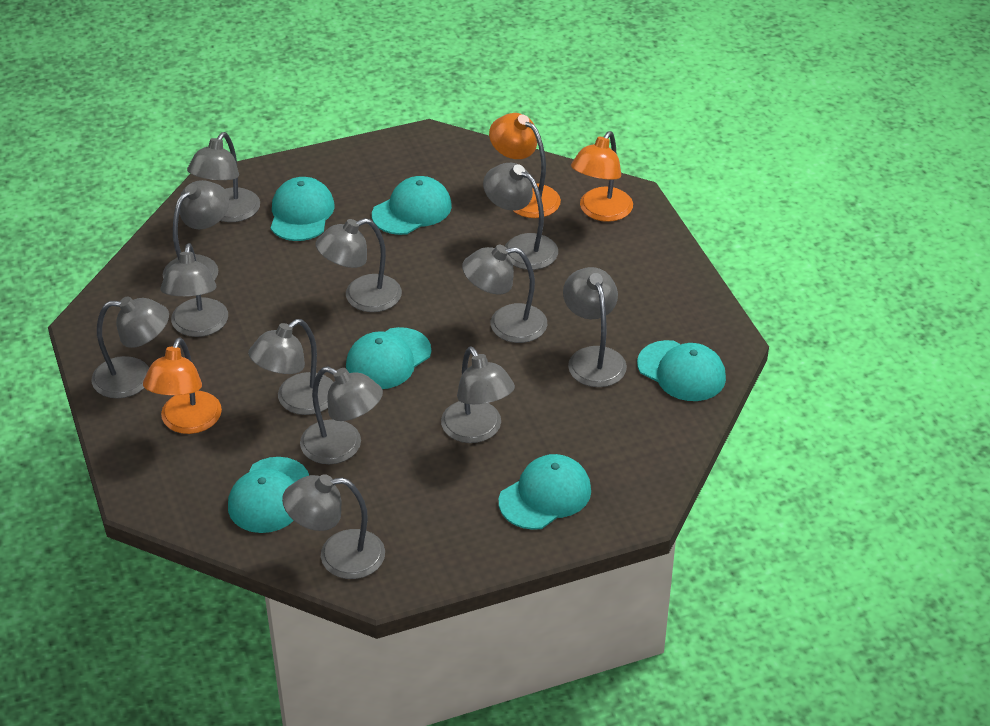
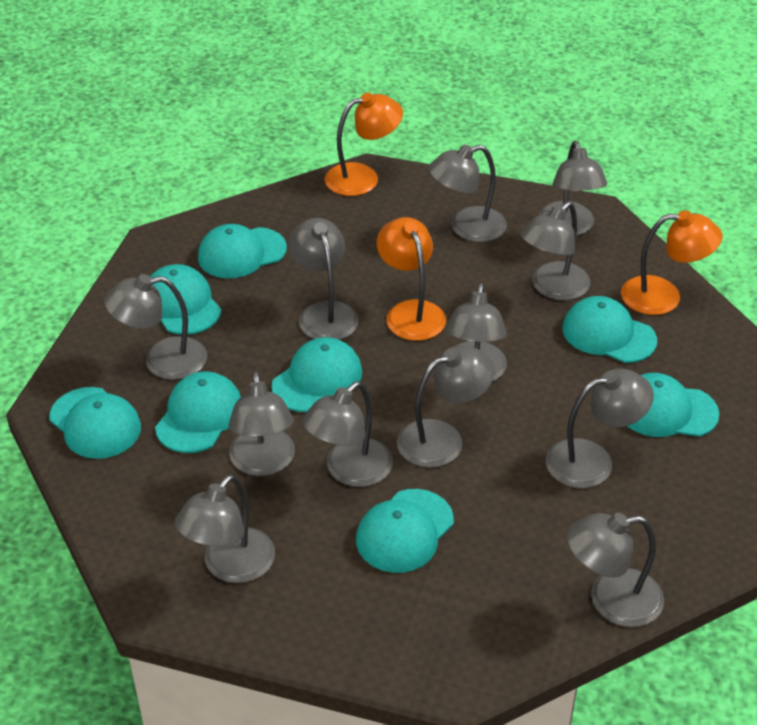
turquoise cap: 6 -> 8

